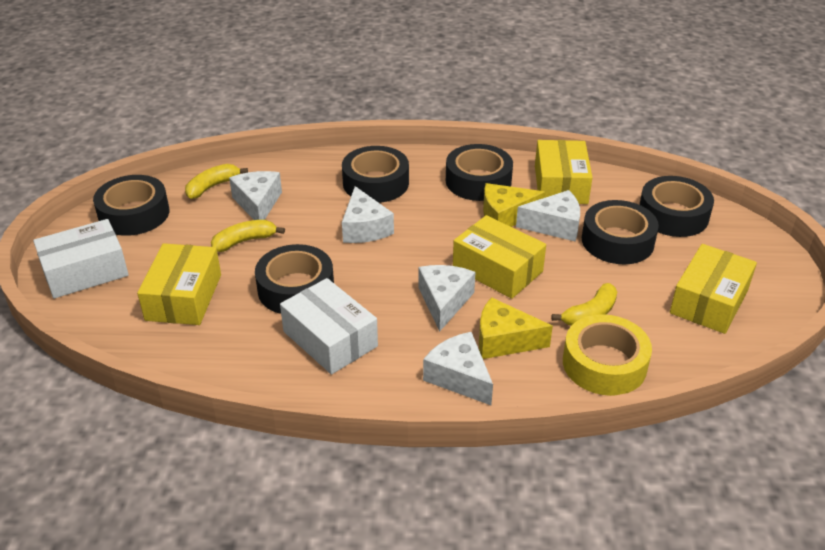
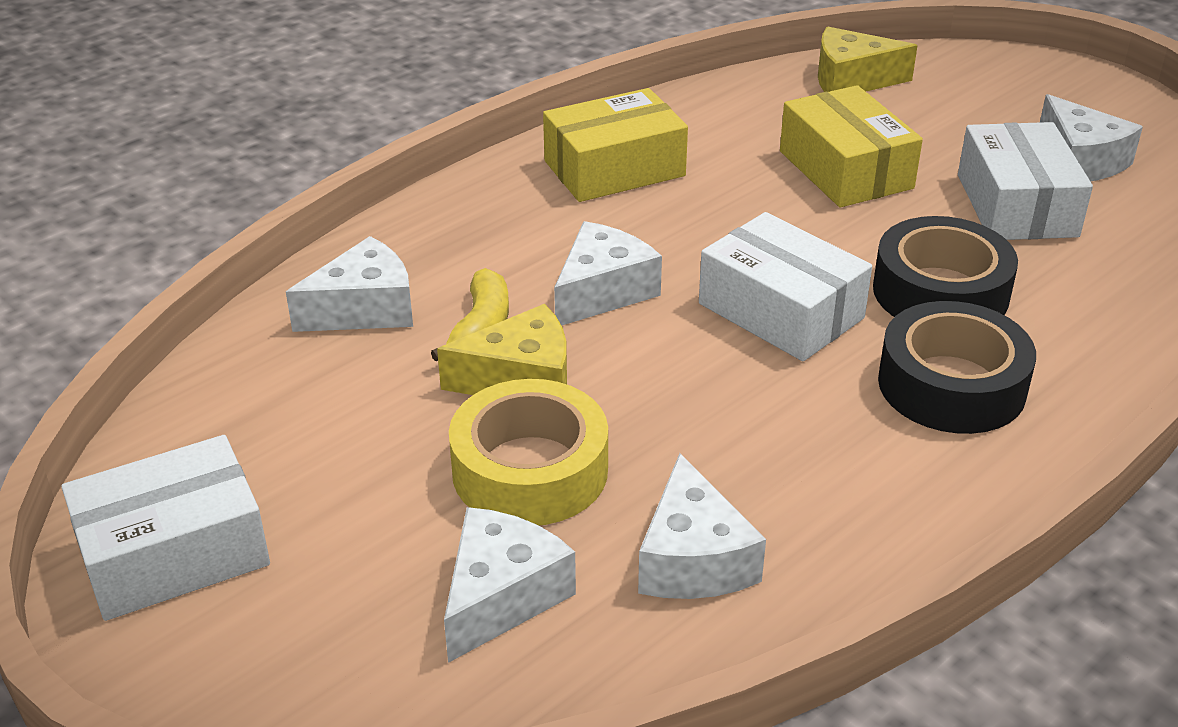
black tape: 6 -> 2
white box: 2 -> 3
yellow banana: 3 -> 1
yellow box: 4 -> 2

